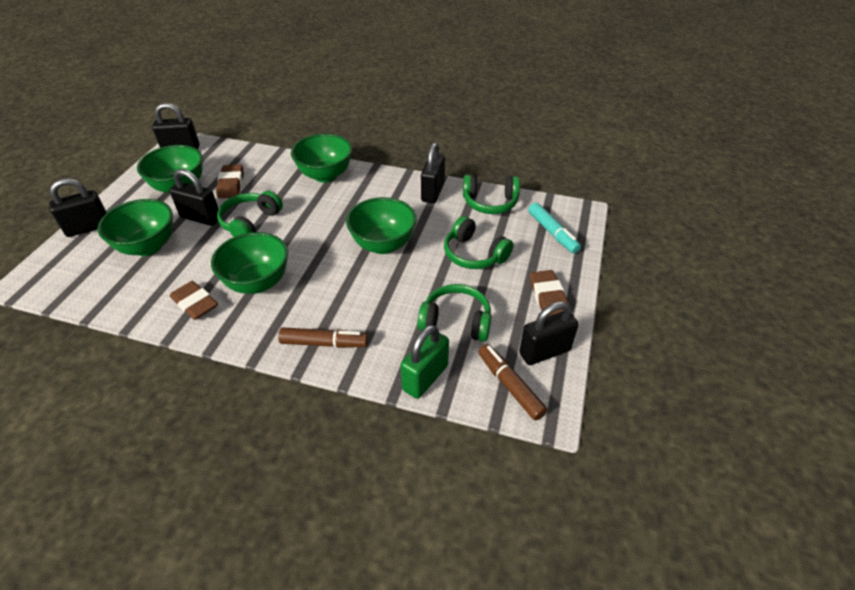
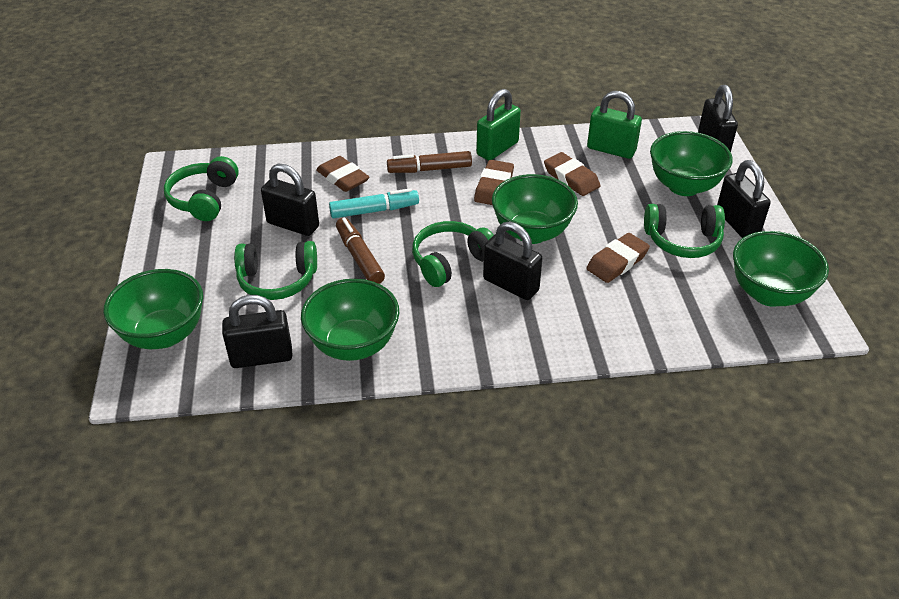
brown eraser: 3 -> 4
green padlock: 1 -> 2

